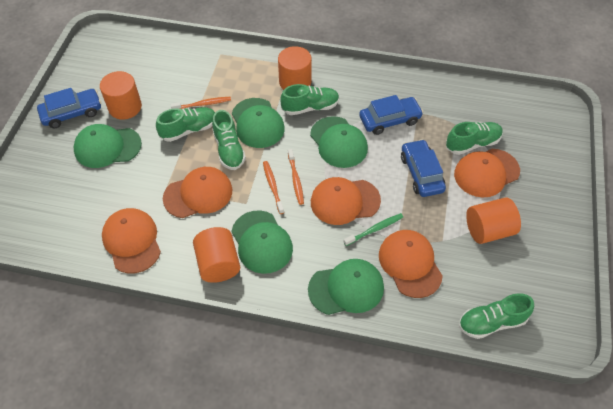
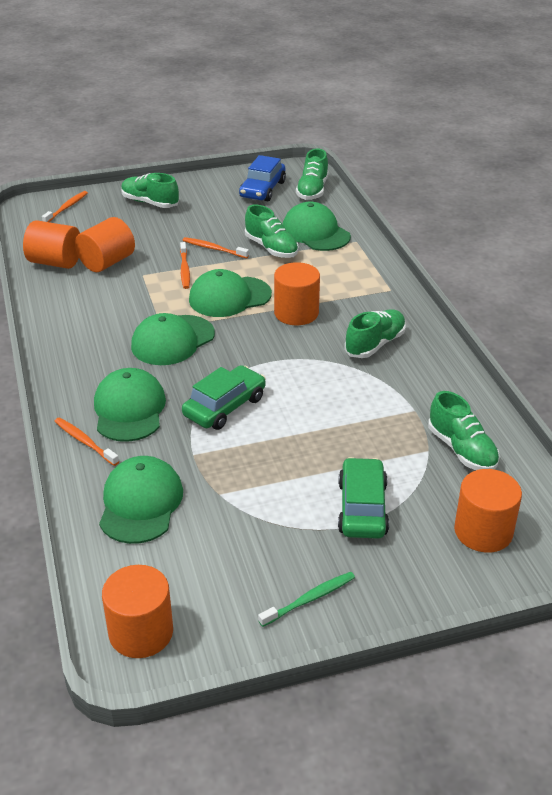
blue car: 3 -> 1
green car: 0 -> 2
orange cap: 5 -> 0
orange cylinder: 4 -> 5
orange toothbrush: 3 -> 4

